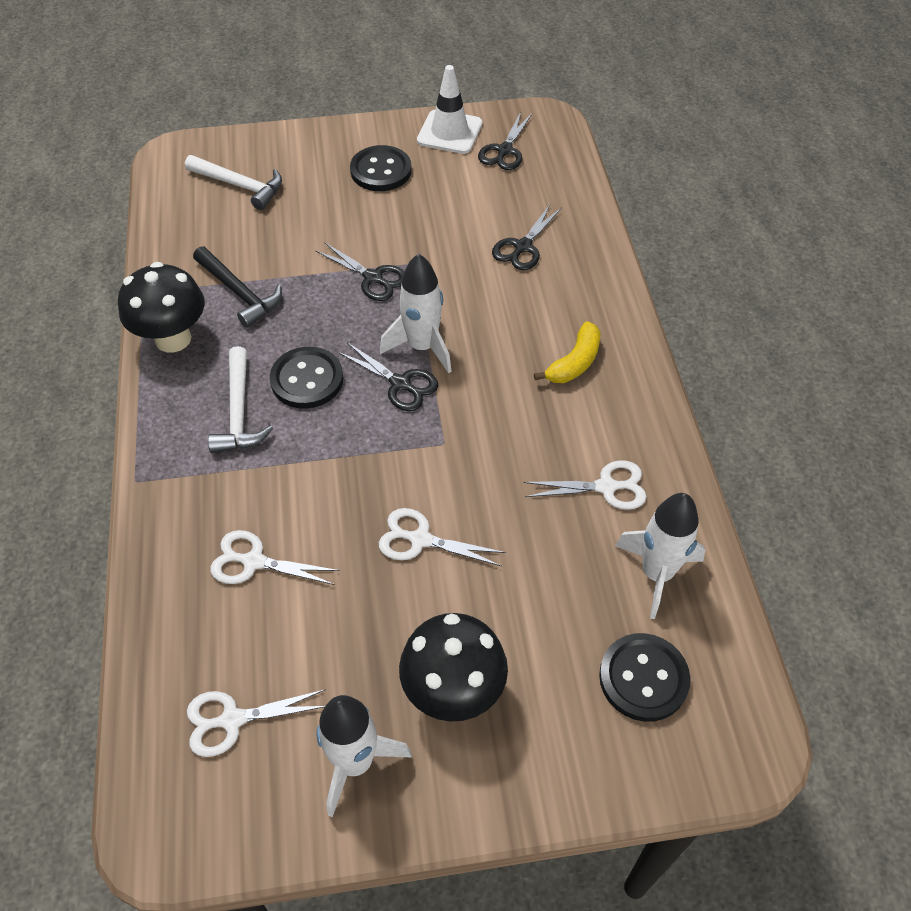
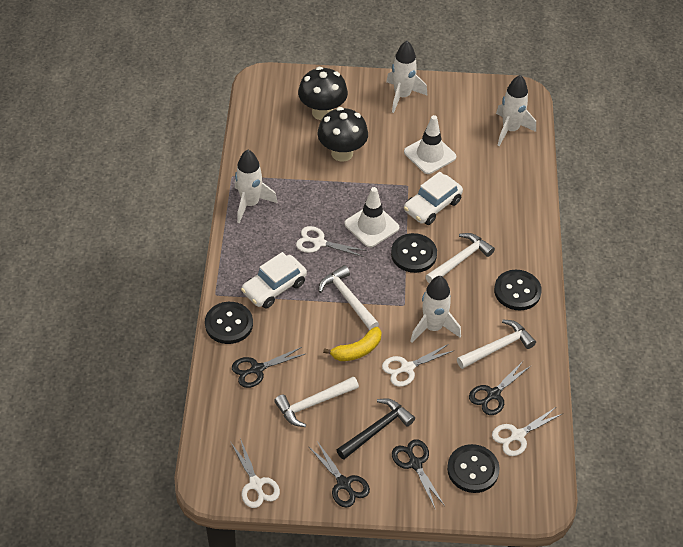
black button: 3 -> 4
white car: 0 -> 2
white hammer: 2 -> 4
white rocket: 3 -> 4
white traffic cone: 1 -> 2

